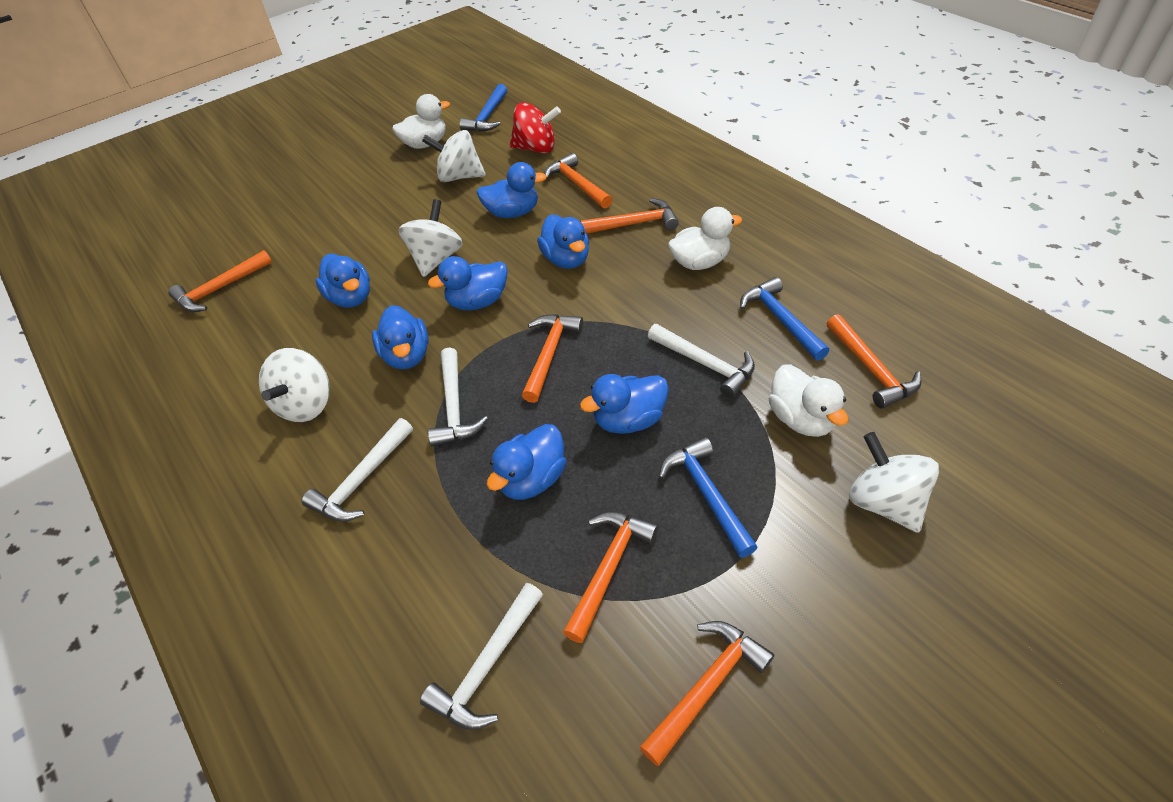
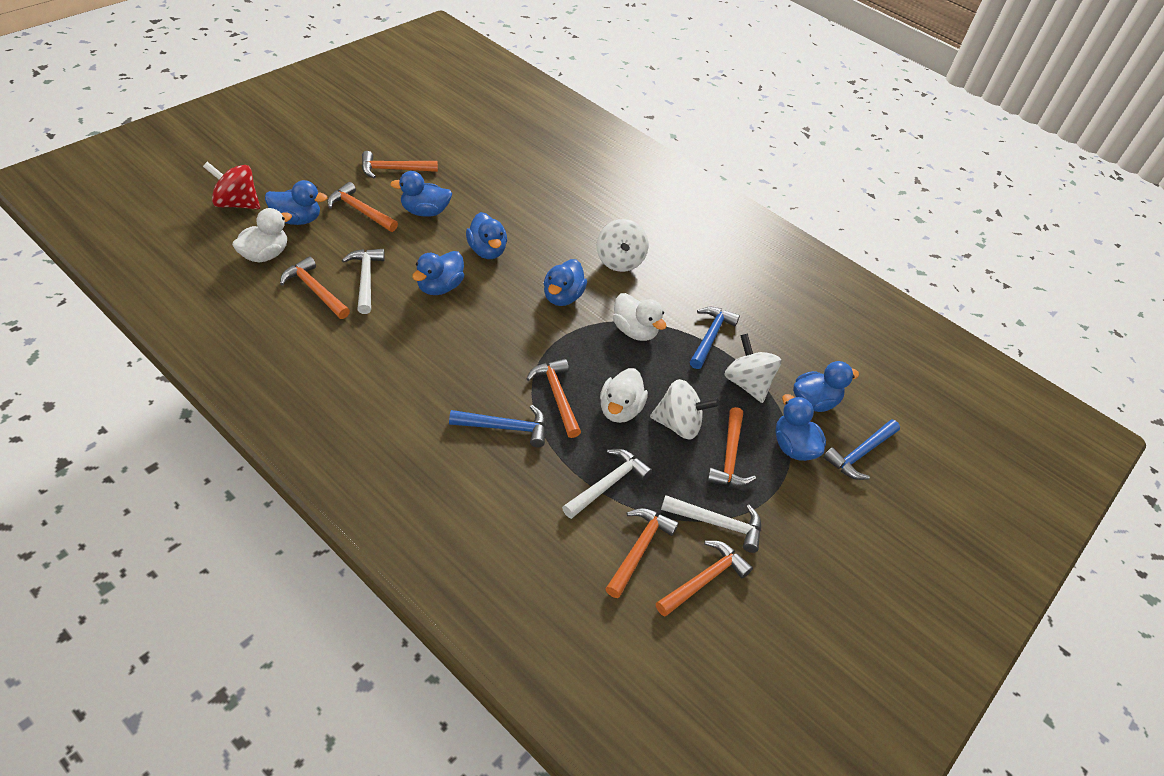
white hammer: 4 -> 3
white spinning top: 4 -> 3

